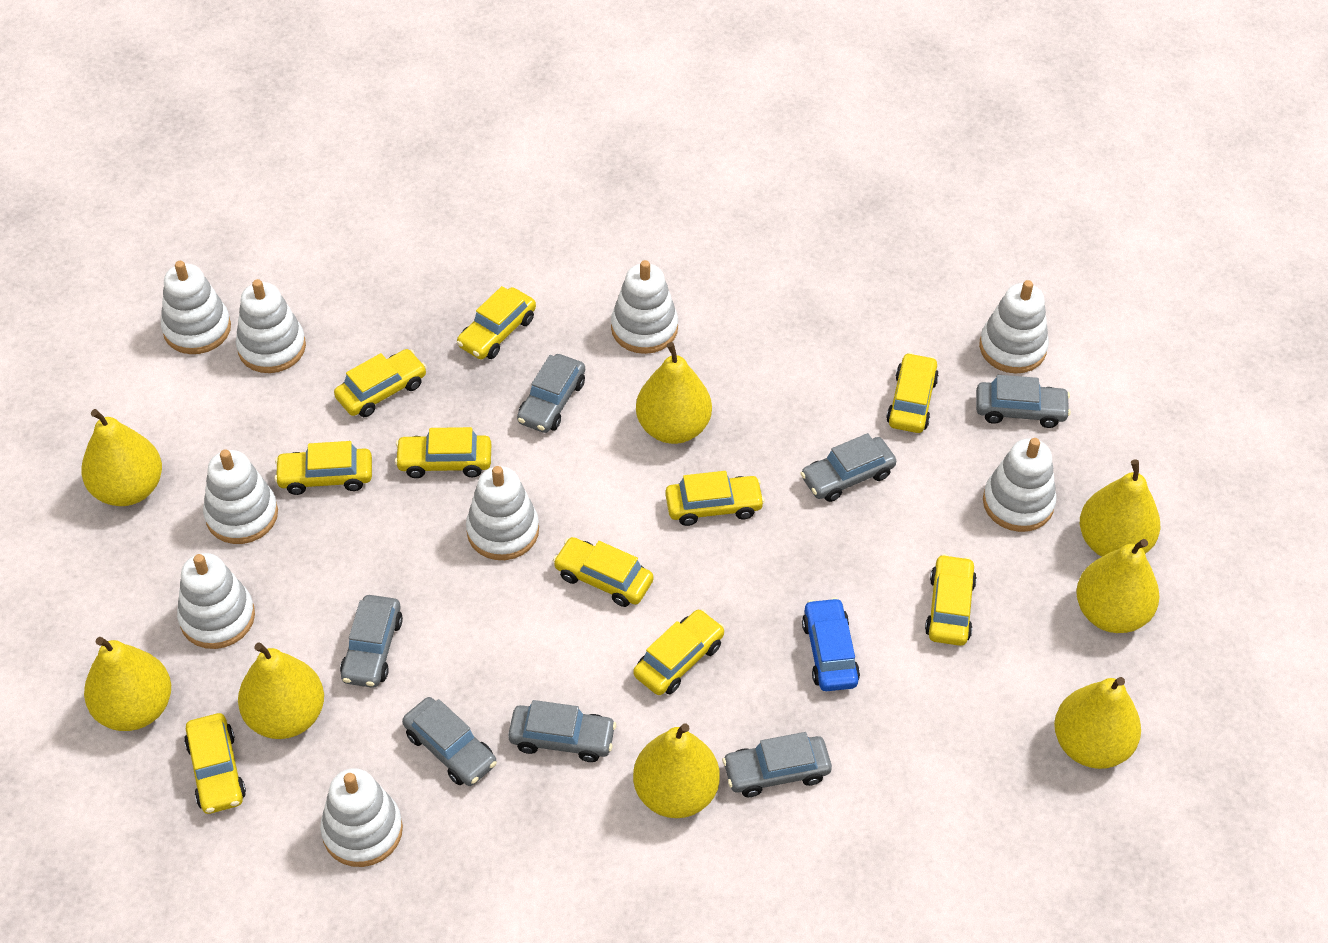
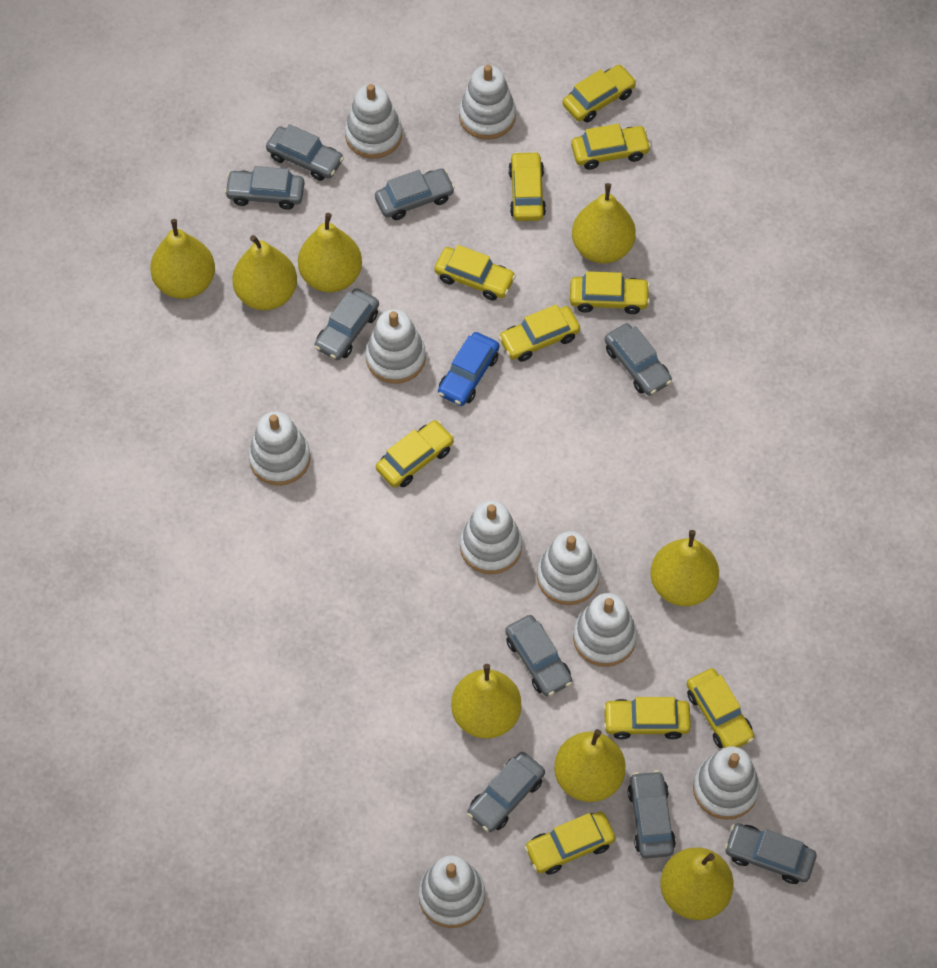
grey car: 7 -> 9

